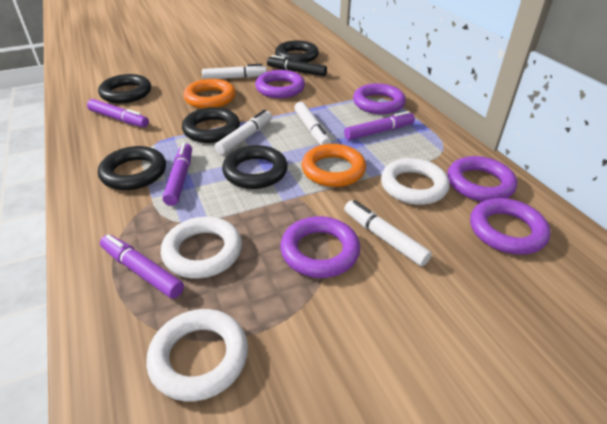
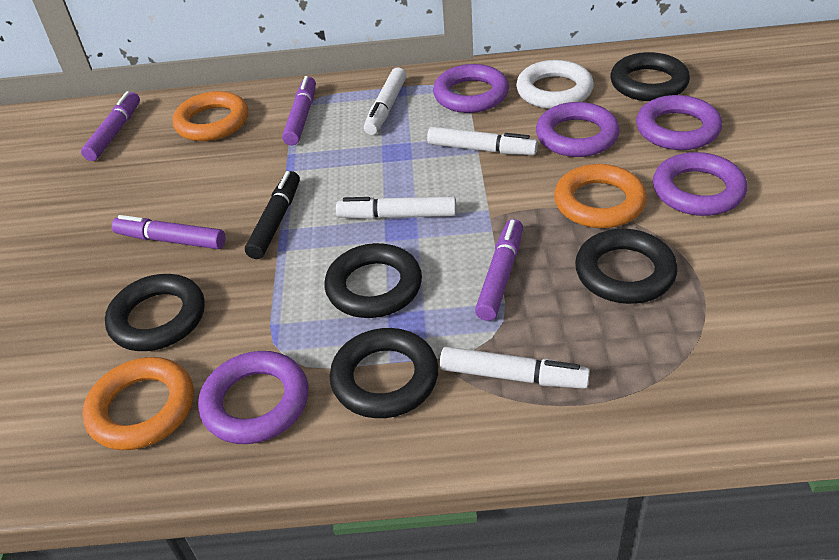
orange ring: 2 -> 3
white ring: 3 -> 1

